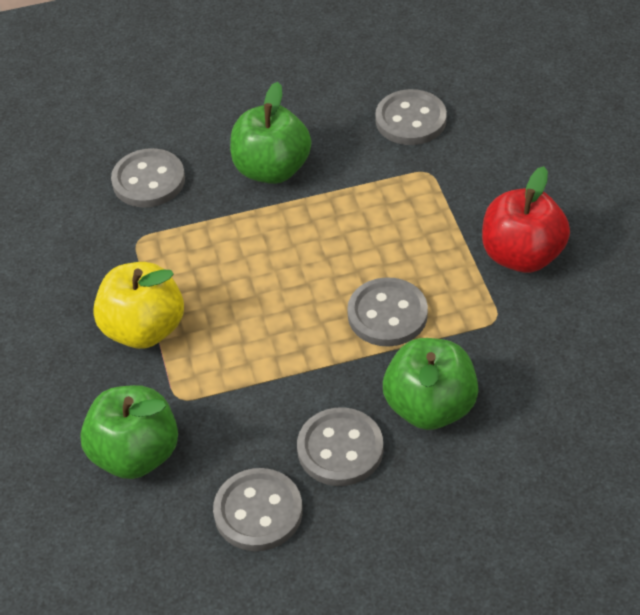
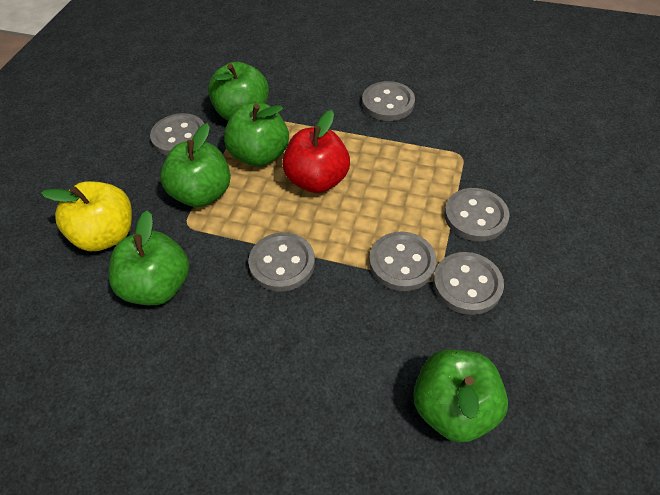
green apple: 3 -> 5
grey button: 5 -> 6

